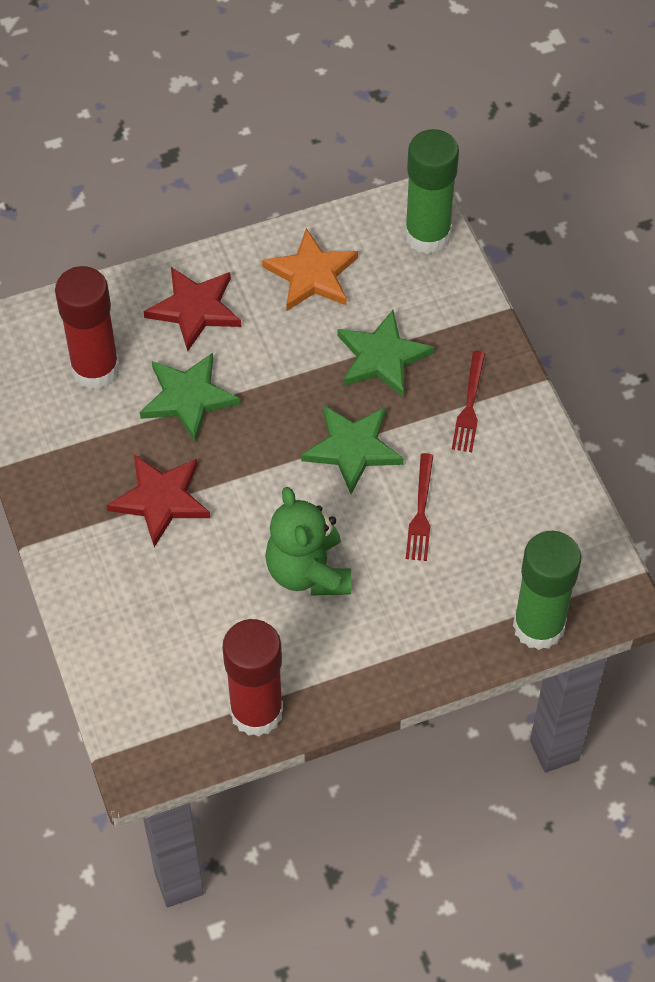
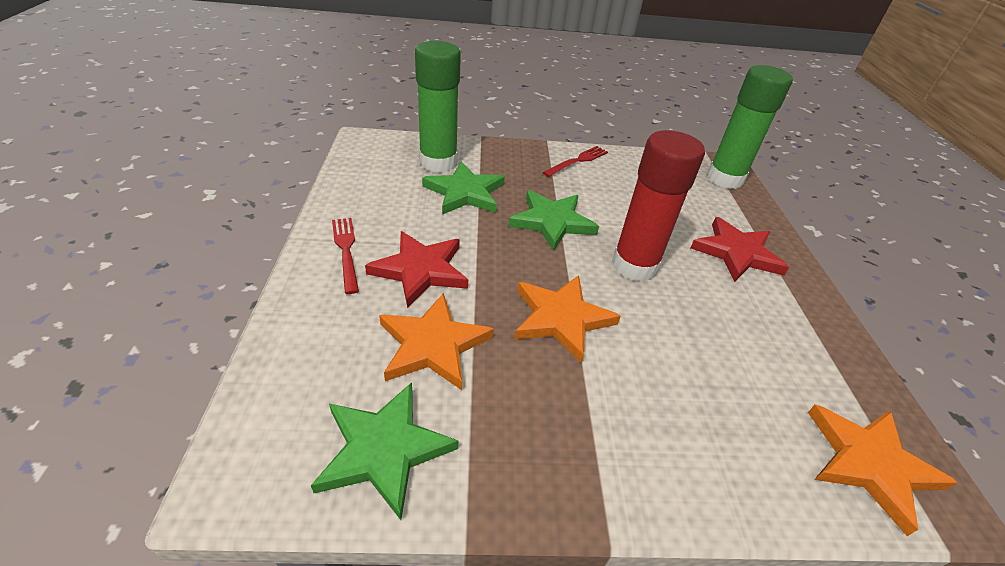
green teddy bear: 1 -> 0
orange star: 1 -> 3
red glue stick: 2 -> 1

